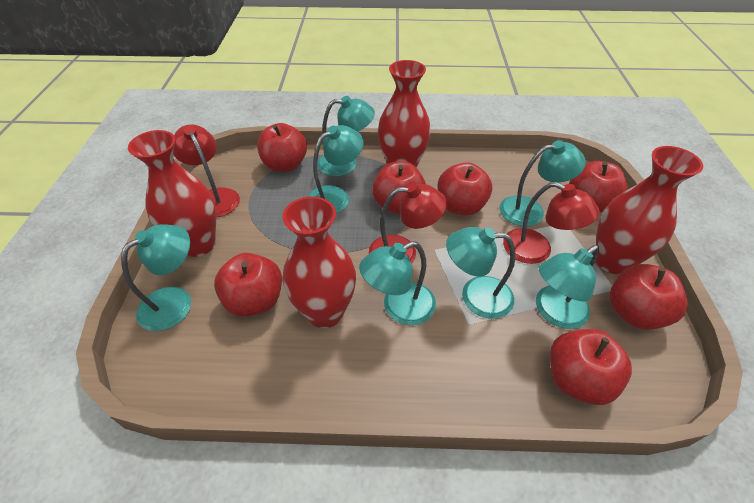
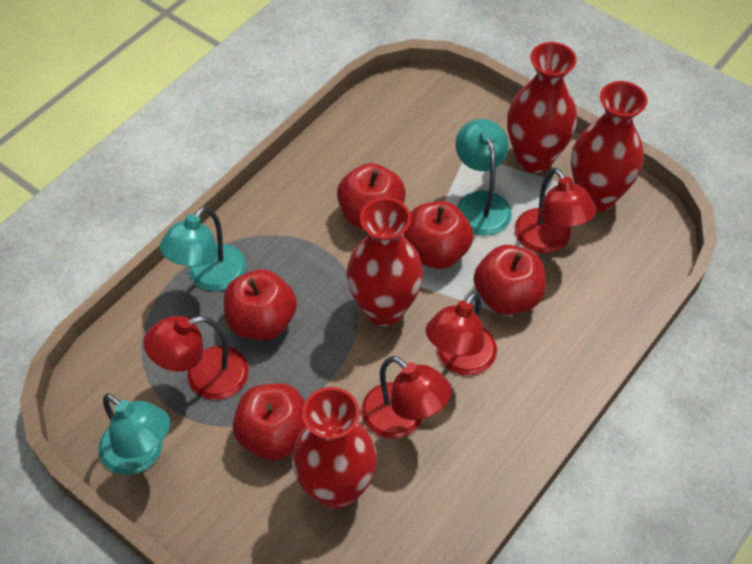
red apple: 7 -> 5
red lamp: 3 -> 4
turquoise lamp: 7 -> 3

